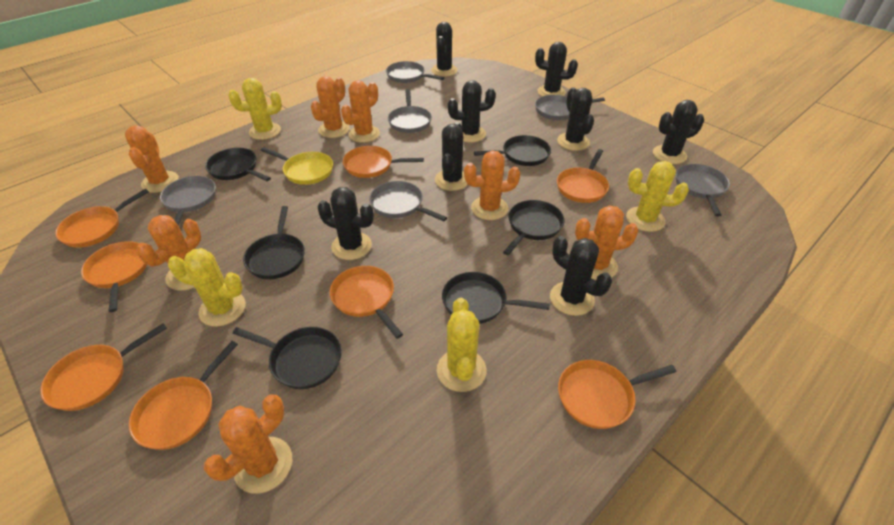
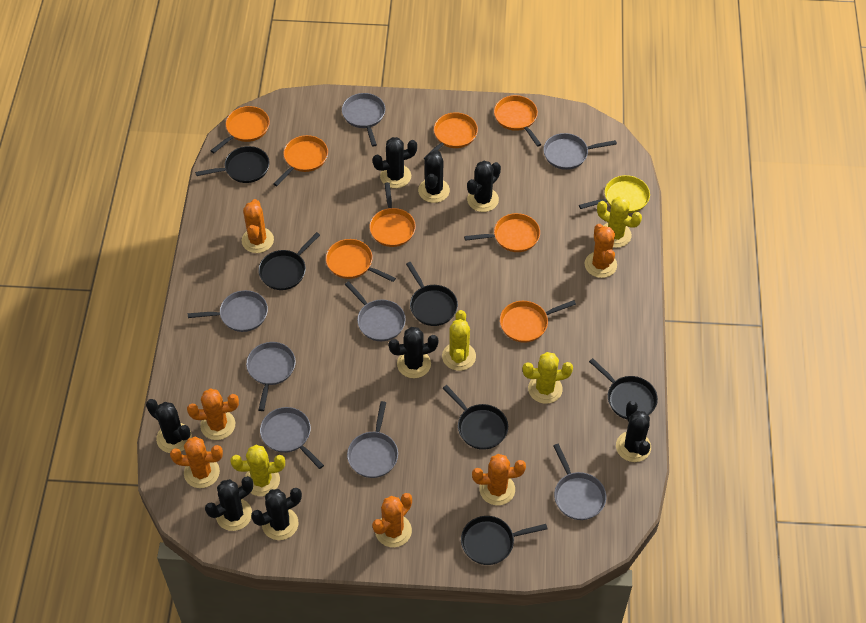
grey pan: 6 -> 8
orange cactus: 7 -> 6

